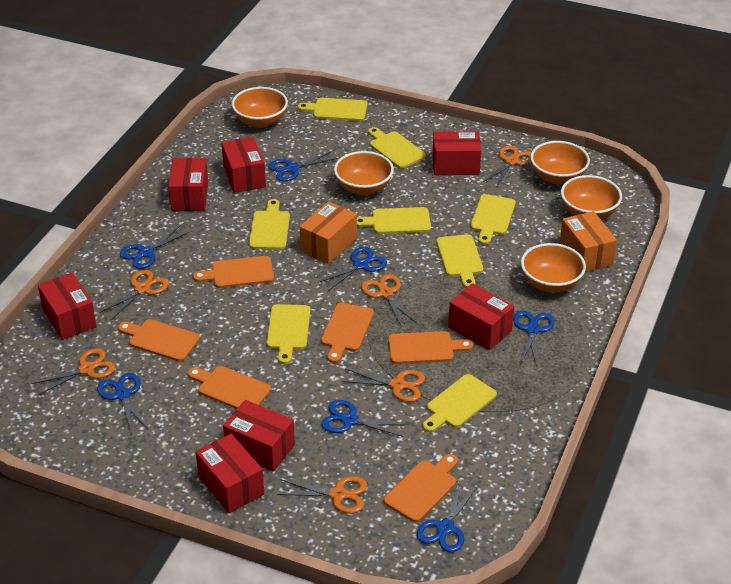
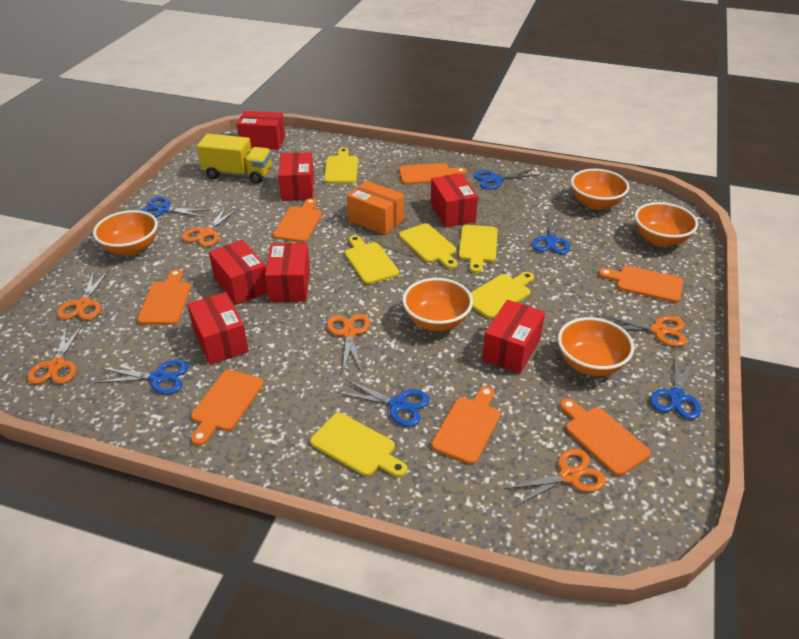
blue scissors: 7 -> 6
orange box: 2 -> 1
orange cutting board: 6 -> 7
yellow cutting board: 8 -> 6
yellow truck: 0 -> 1

